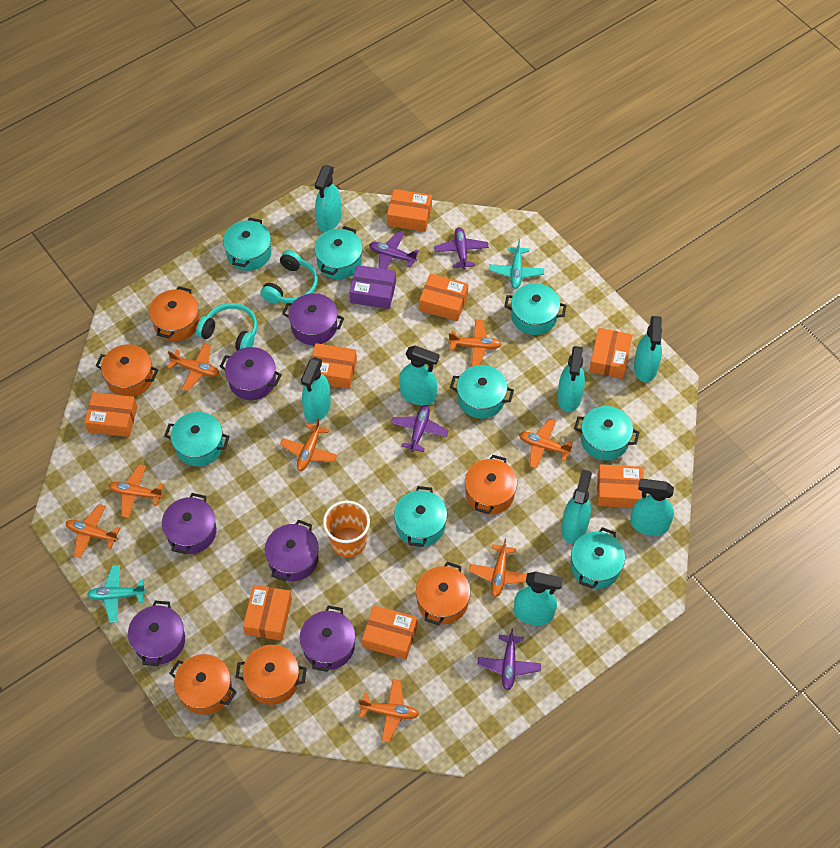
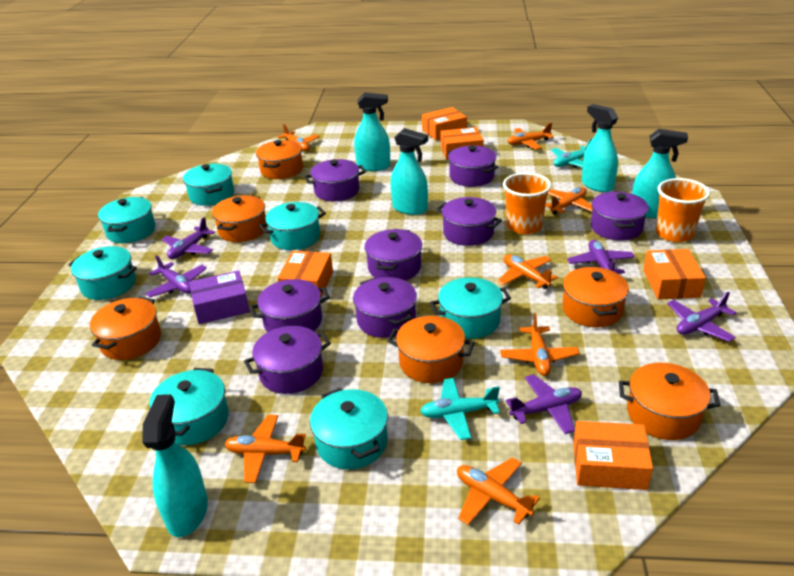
orange box: 8 -> 5
orange cup: 1 -> 2
orange plane: 8 -> 7
purple plane: 4 -> 5
purple pot: 6 -> 8
turquoise headphones: 2 -> 0
turquoise pot: 8 -> 7
turquoise spray bottle: 8 -> 5

